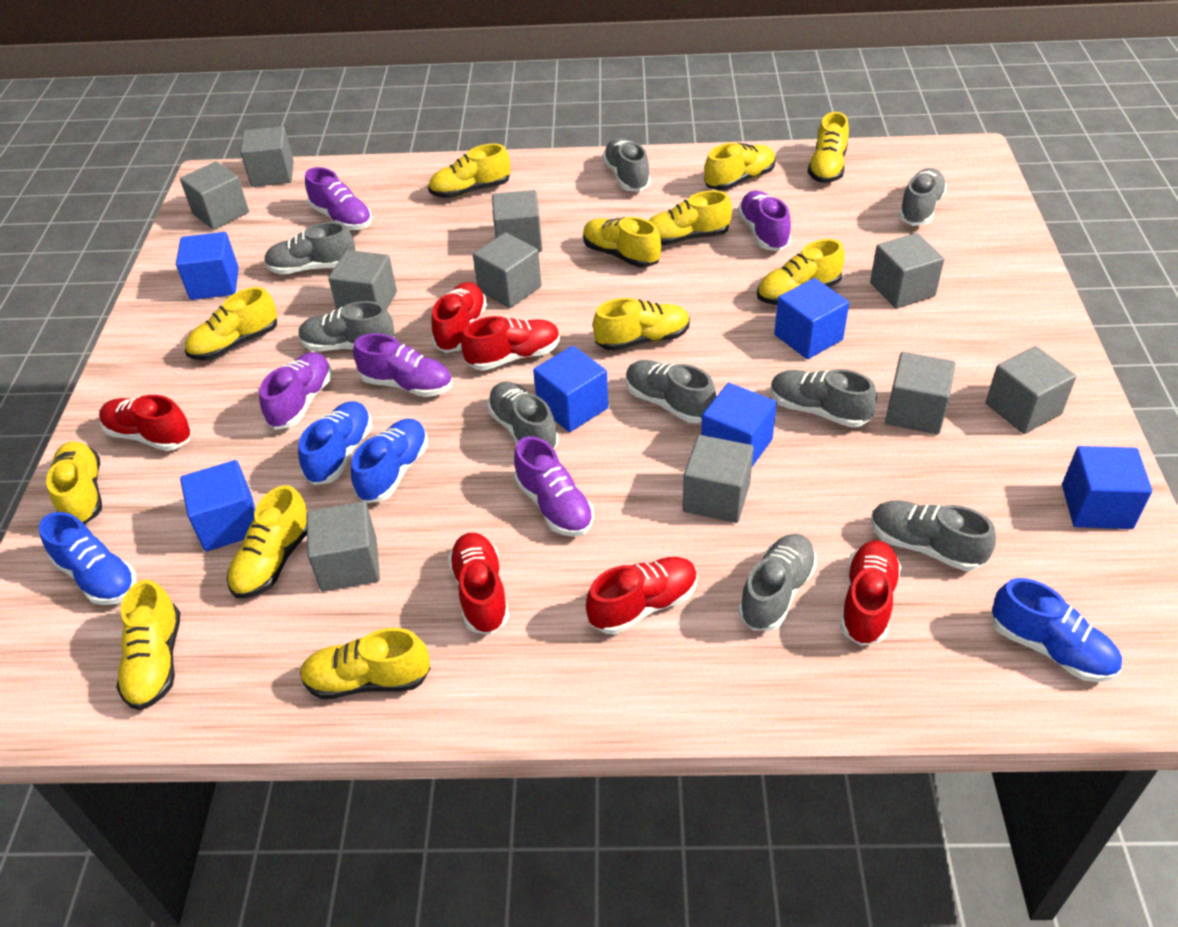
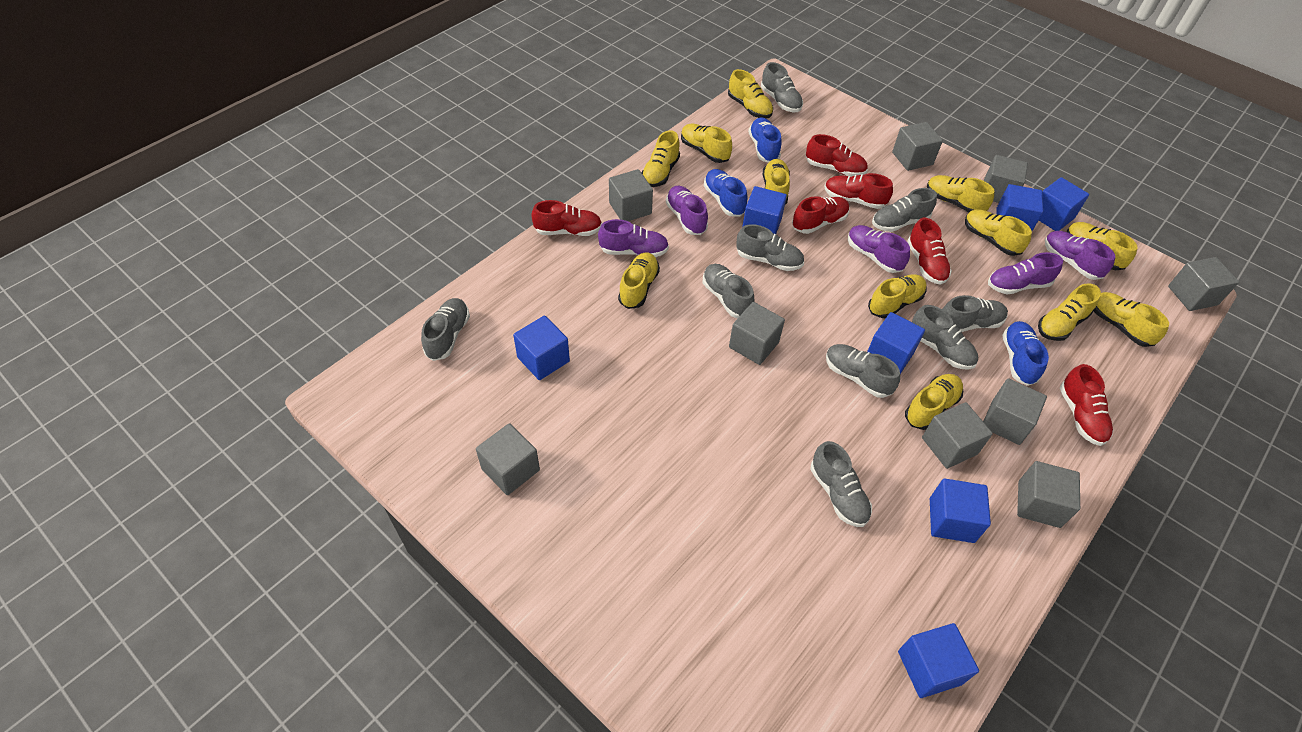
blue cube: 6 -> 7
blue shoe: 4 -> 3
grey cube: 10 -> 9

